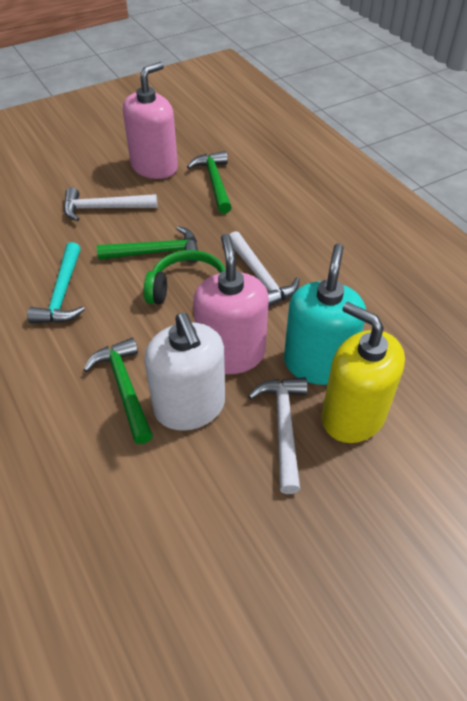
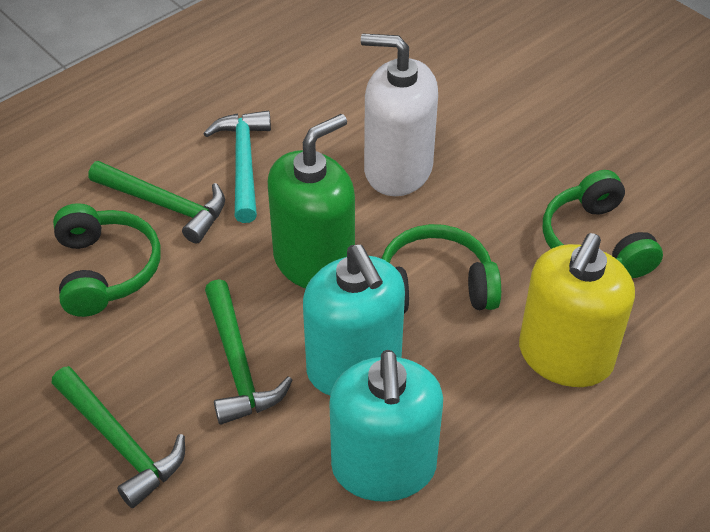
green headphones: 1 -> 3
green soap dispenser: 0 -> 1
pink soap dispenser: 2 -> 0
turquoise soap dispenser: 1 -> 2
white hammer: 3 -> 0

